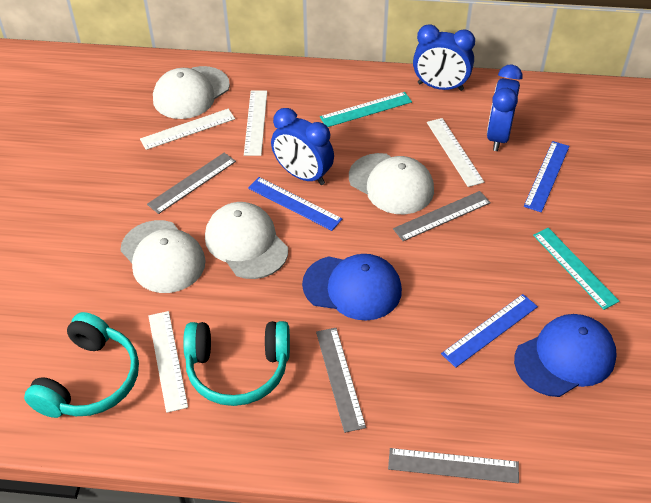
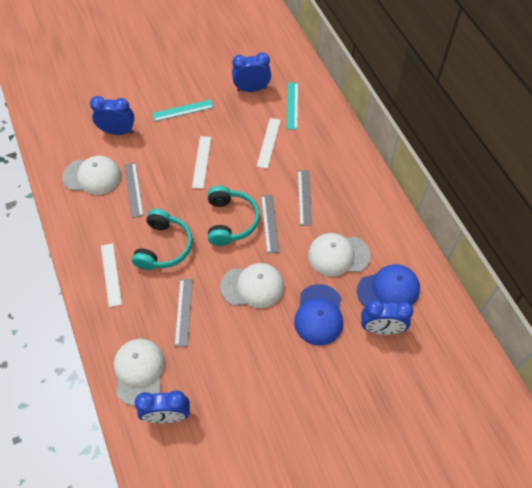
blue clock: 3 -> 4
blue ruler: 3 -> 0
white ruler: 4 -> 3

